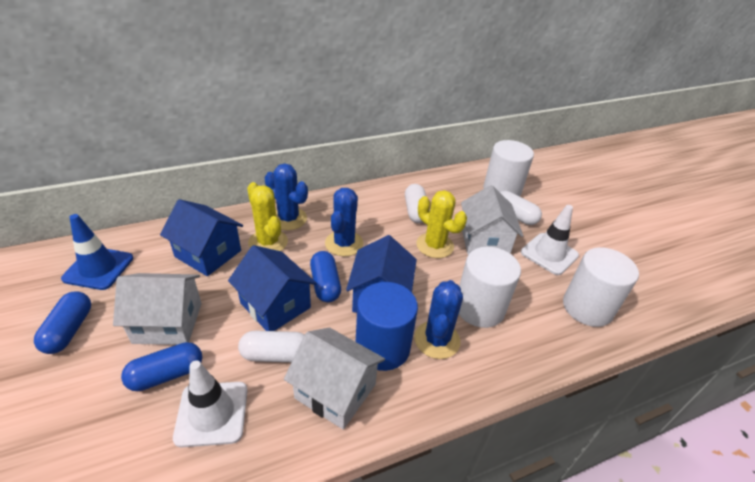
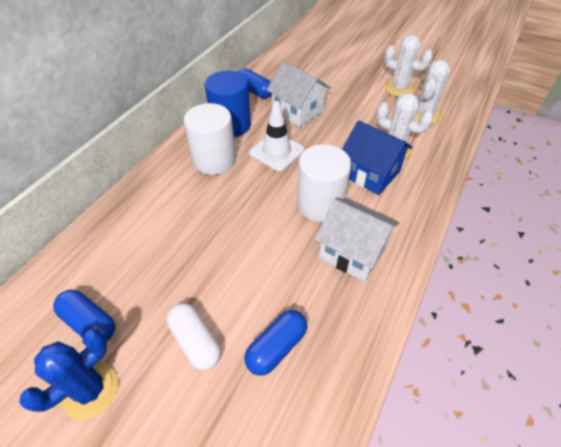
blue cactus: 3 -> 1
blue house: 3 -> 1
blue traffic cone: 1 -> 0
white cactus: 0 -> 3
white capsule: 3 -> 1
white cylinder: 3 -> 2
white house: 3 -> 2
white traffic cone: 2 -> 1
yellow cactus: 2 -> 0

